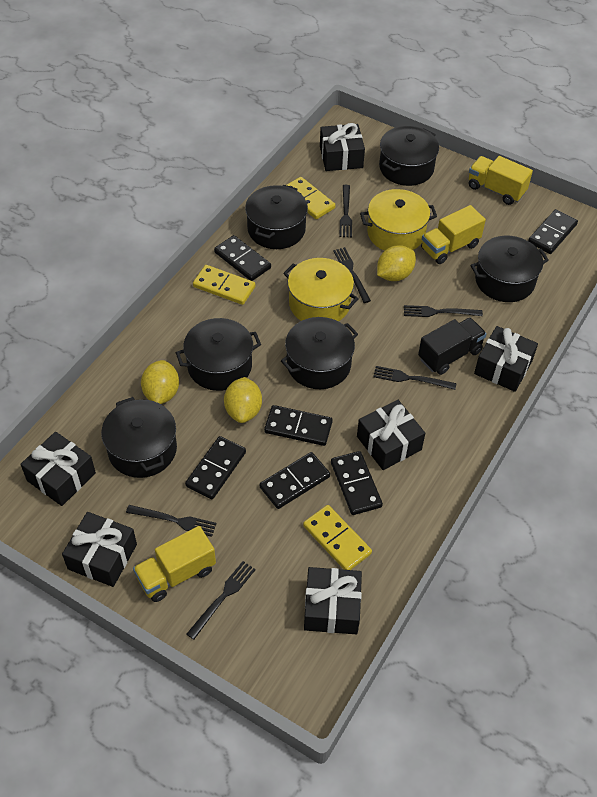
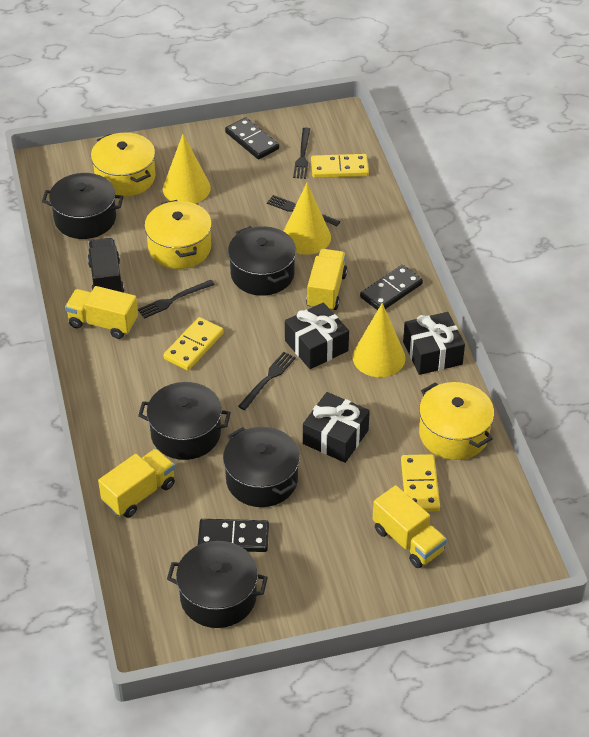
black domino: 6 -> 3
black fork: 6 -> 4
black gift: 6 -> 3
black pot: 6 -> 5
yellow cone: 0 -> 3
yellow lemon: 3 -> 0
yellow pot: 2 -> 3
yellow truck: 3 -> 4

